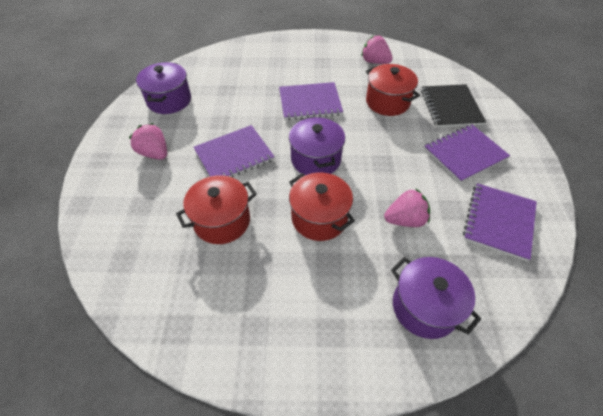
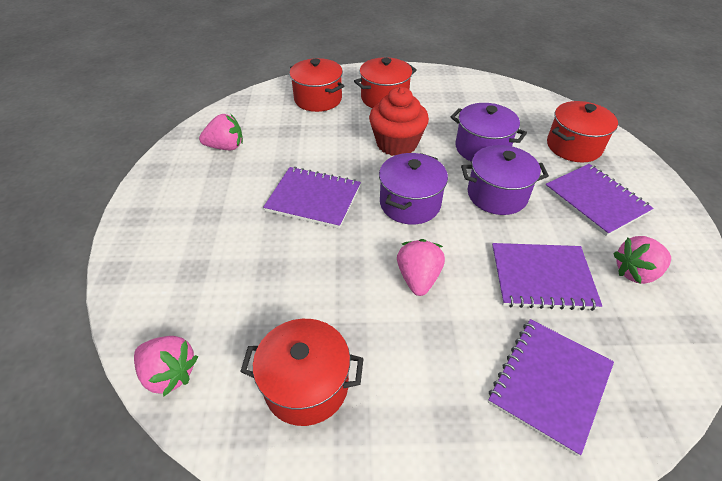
black notebook: 1 -> 0
pink strawberry: 3 -> 4
red cupcake: 0 -> 1
red pot: 3 -> 4

